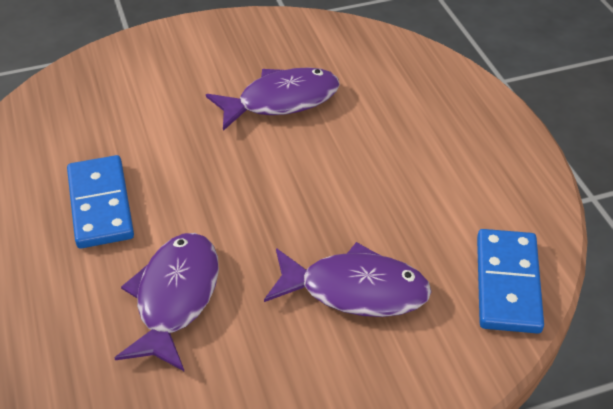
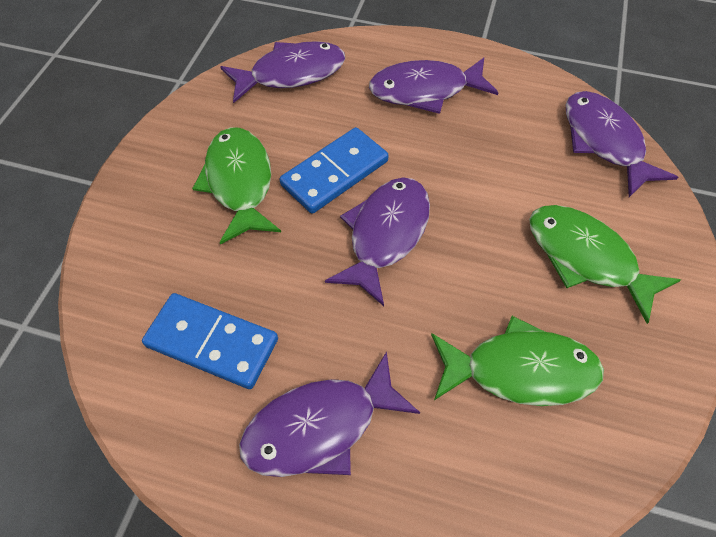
green fish: 0 -> 3
purple fish: 3 -> 5

